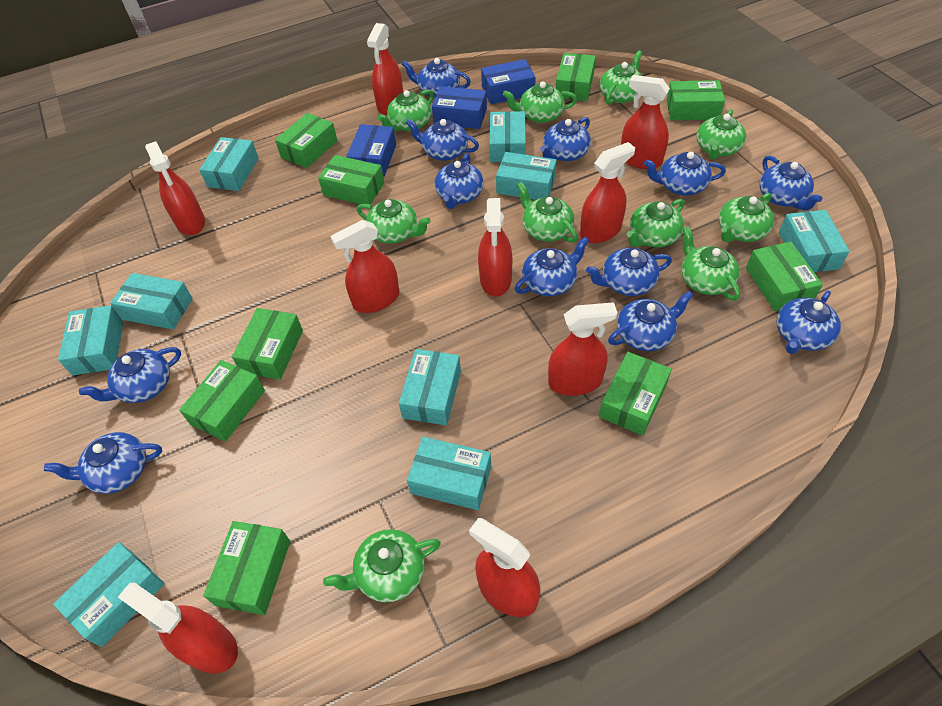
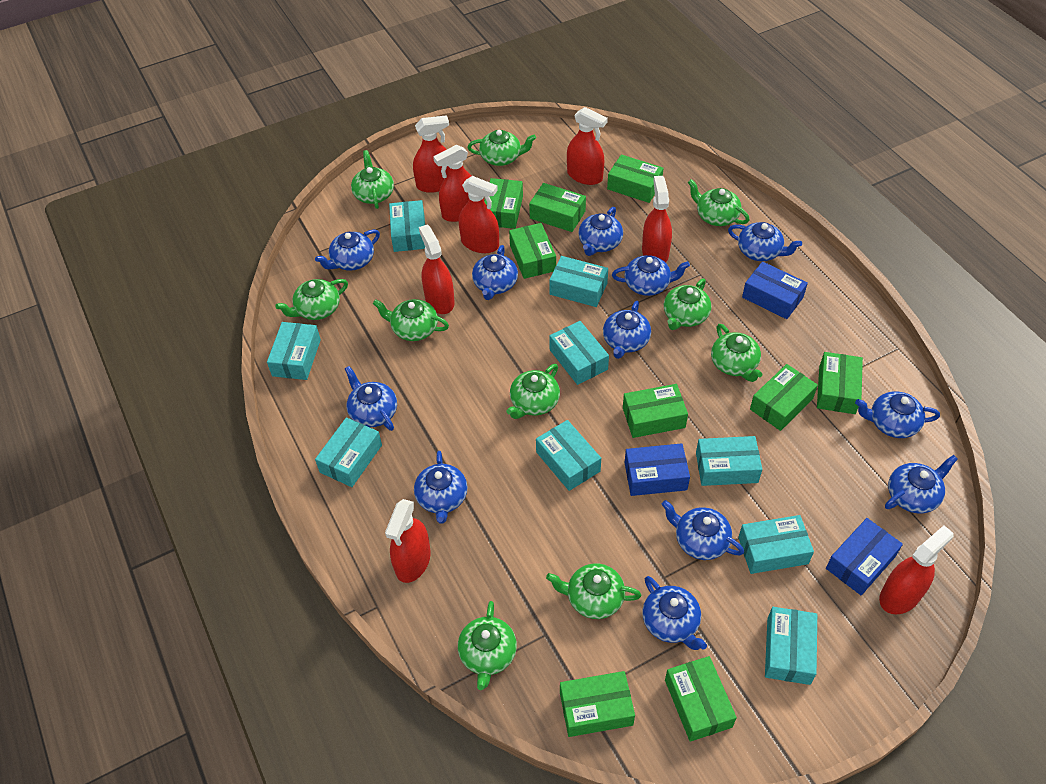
red spray bottle: 9 -> 8

